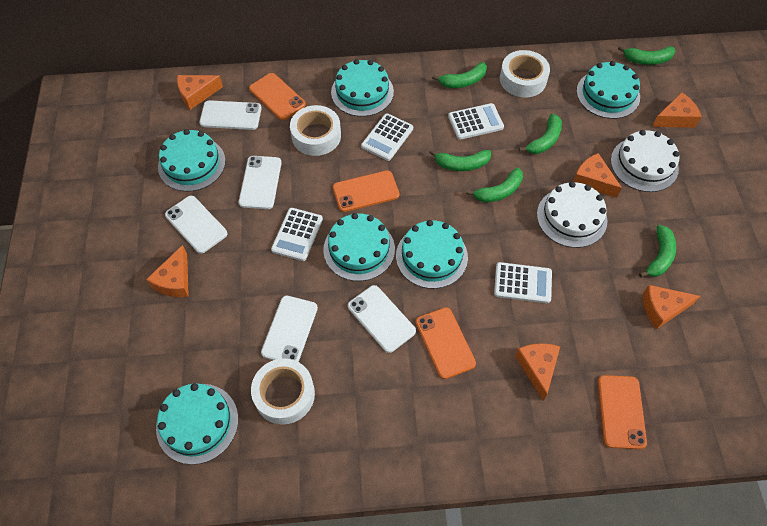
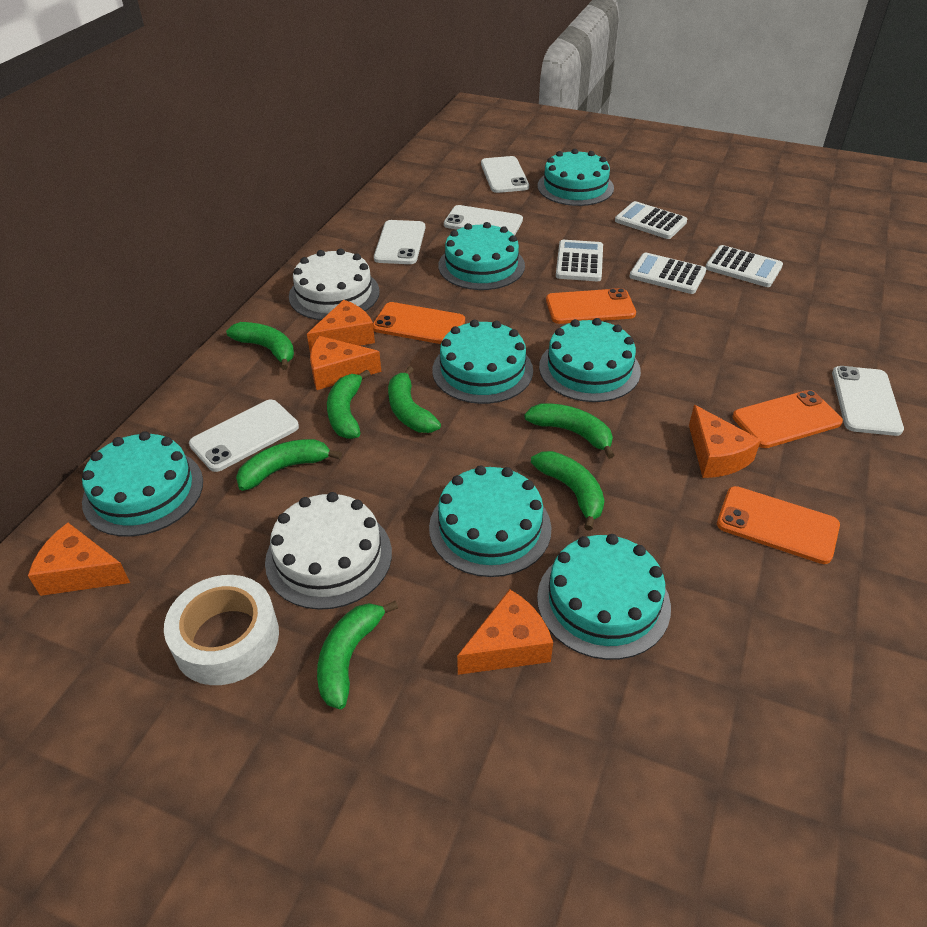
green banana: 6 -> 7
orange cheese: 6 -> 5
turquoise cake: 6 -> 7
white tape: 3 -> 1

